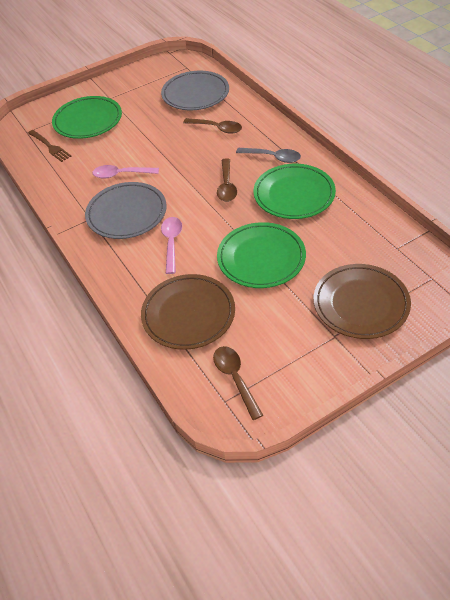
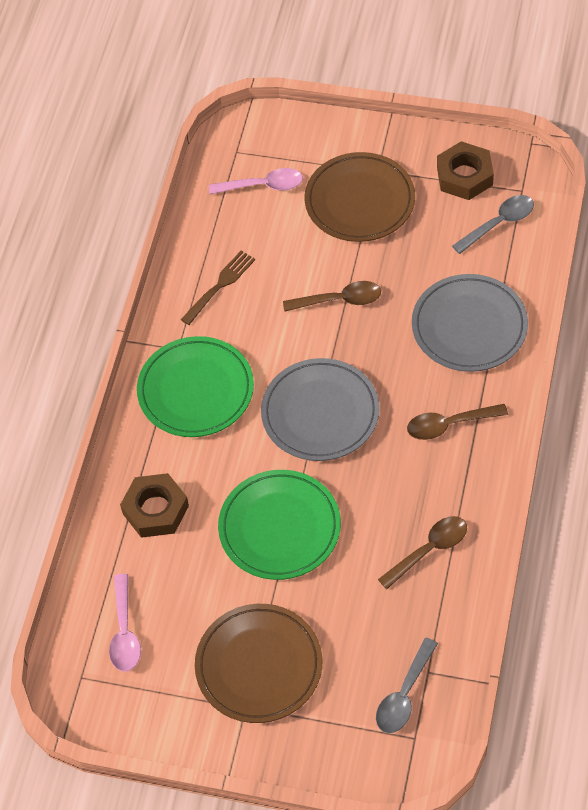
brown nut: 0 -> 2
green plate: 3 -> 2
grey spoon: 1 -> 2

